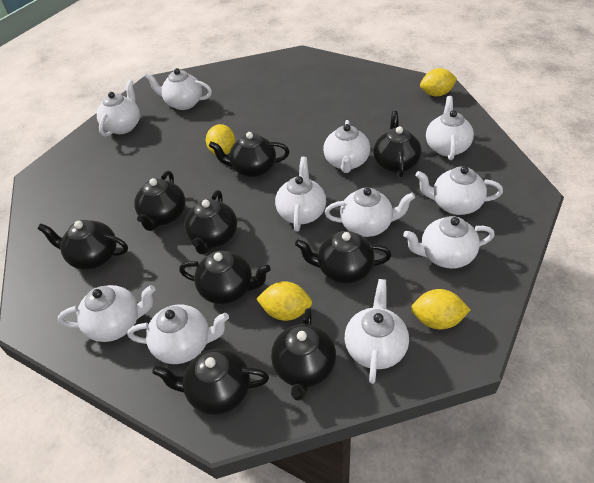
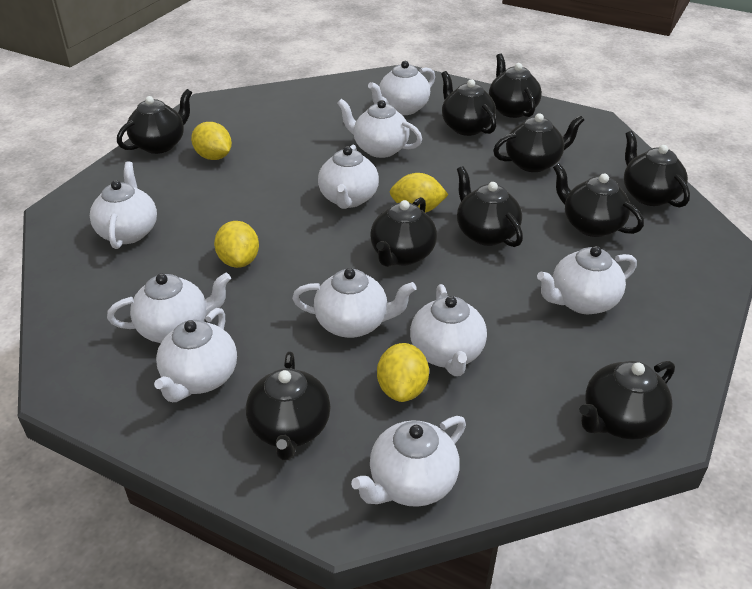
black teapot: 9 -> 10
white teapot: 11 -> 10

